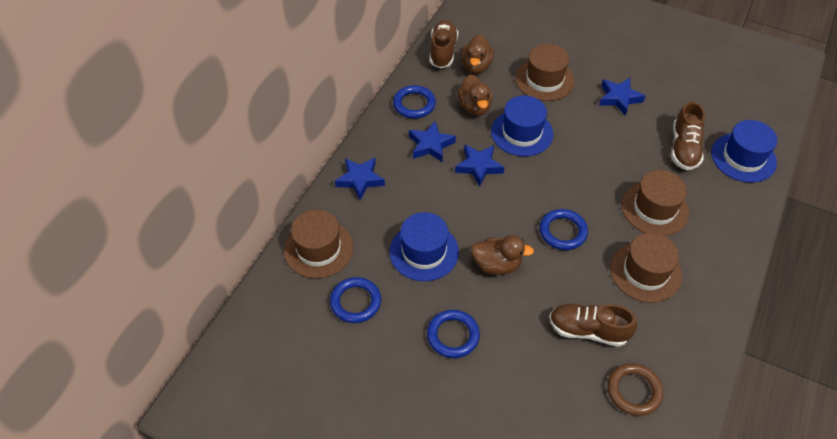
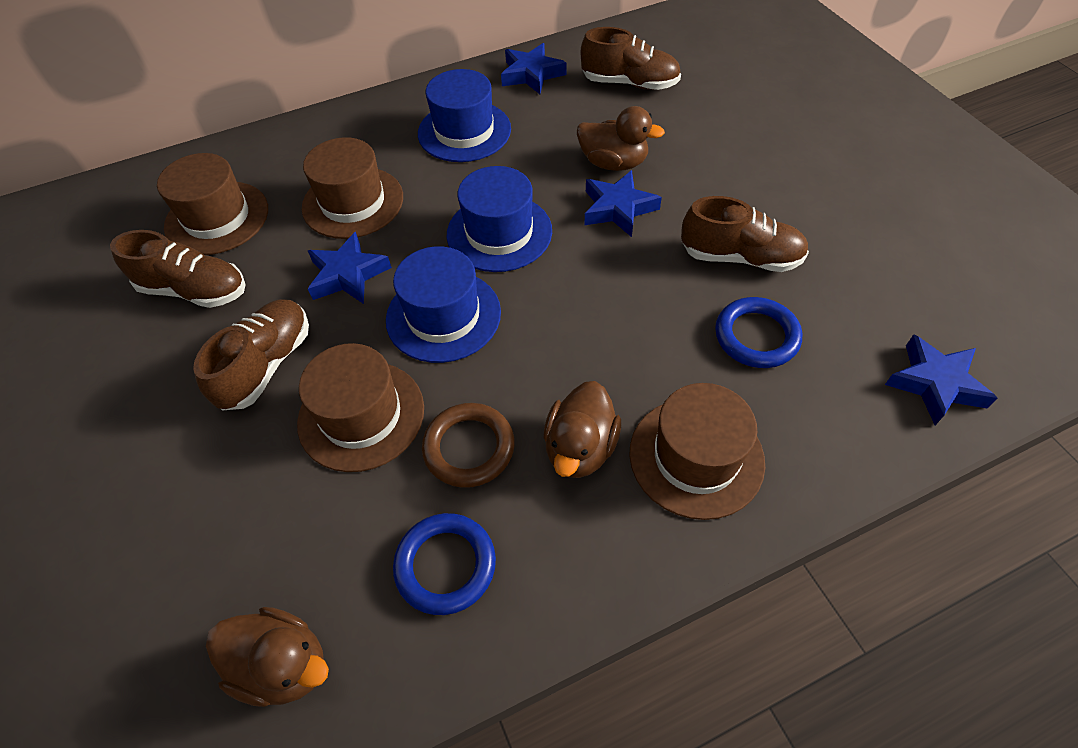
blue ring: 4 -> 2
brown shoe: 3 -> 4

